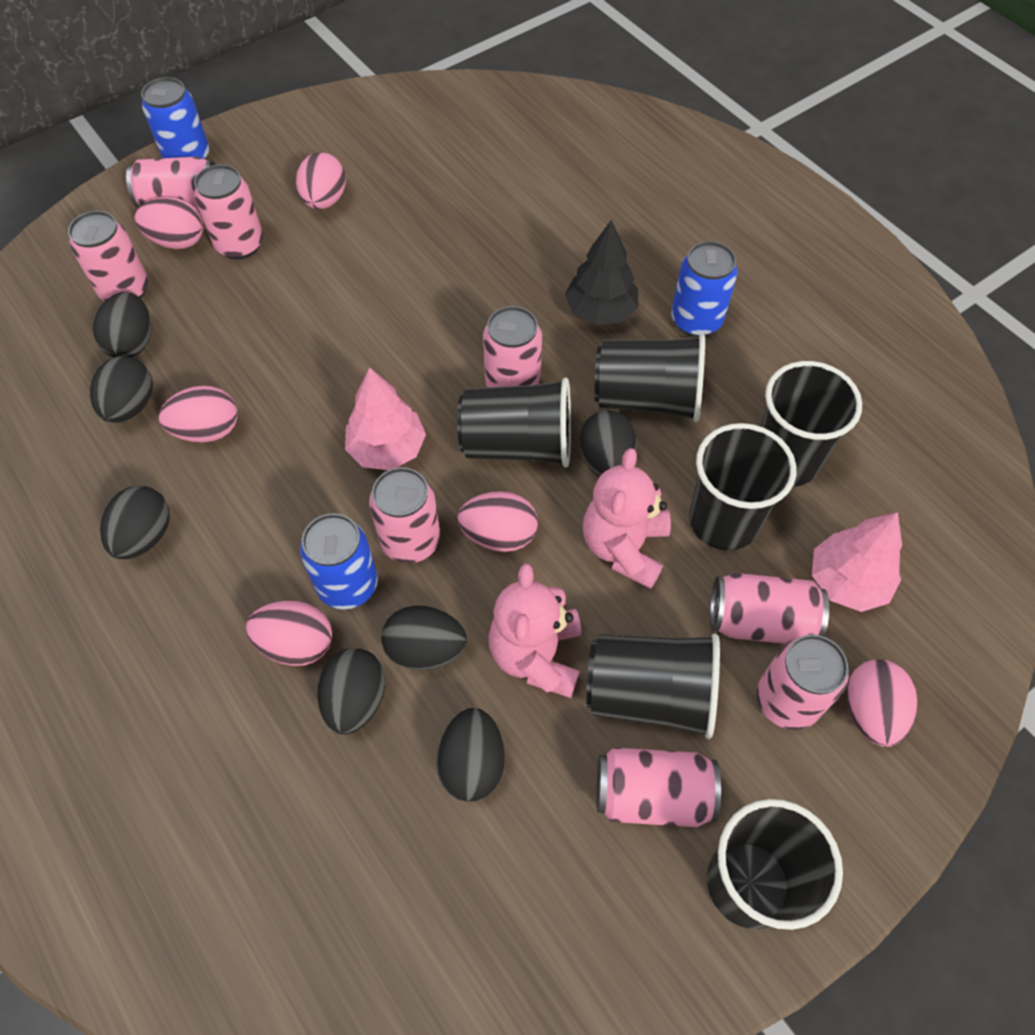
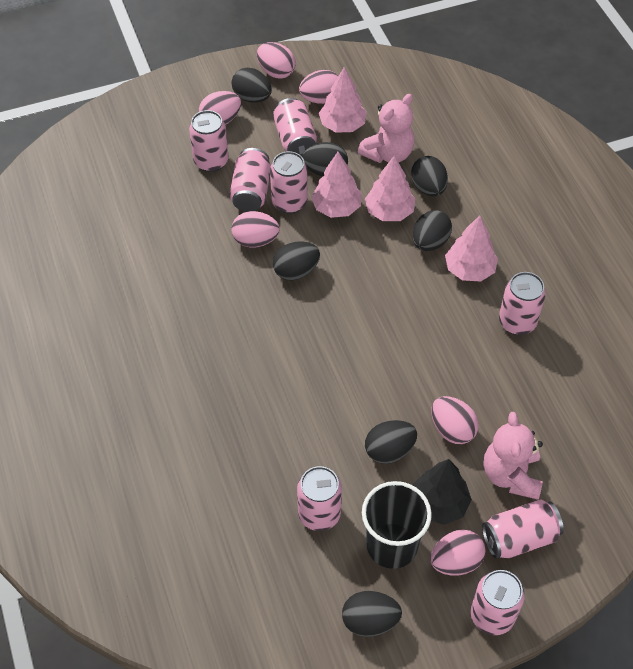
black cup: 6 -> 1
blue can: 3 -> 0
pink tree: 2 -> 4

